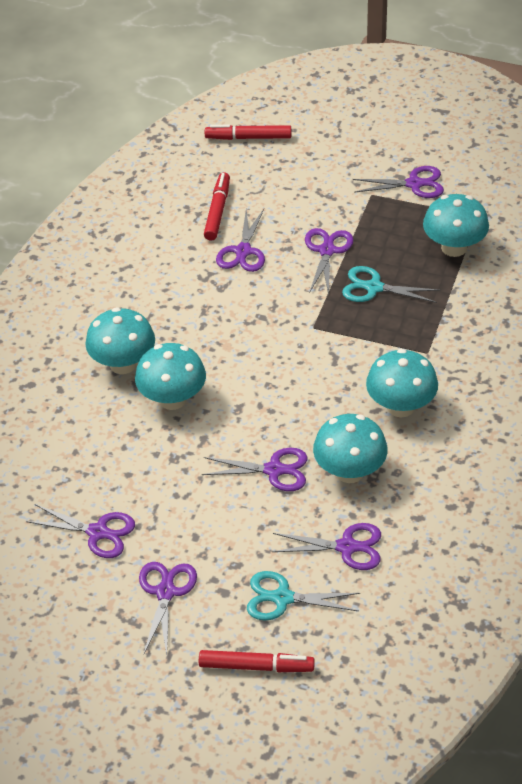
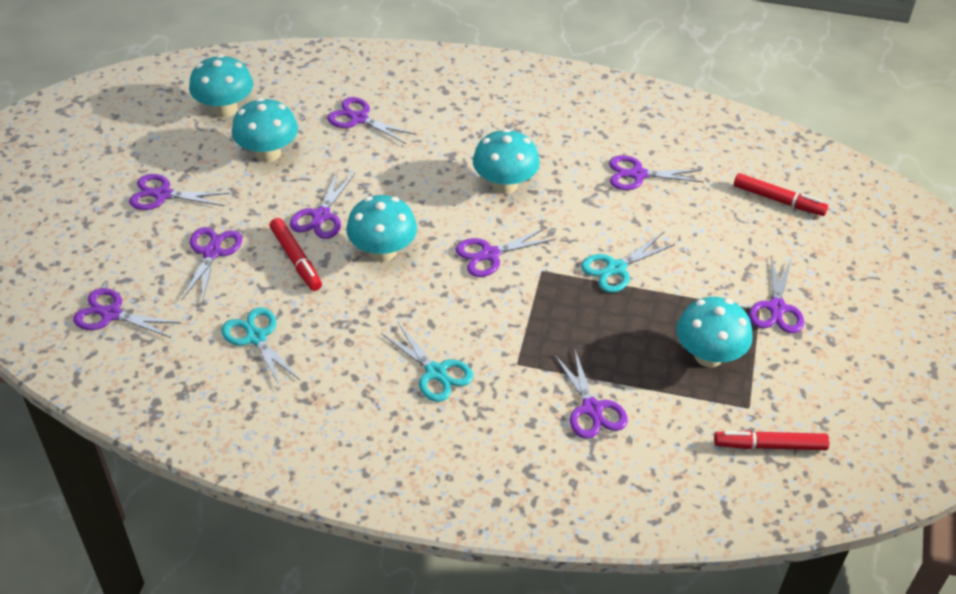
purple scissors: 7 -> 9
turquoise scissors: 2 -> 3

